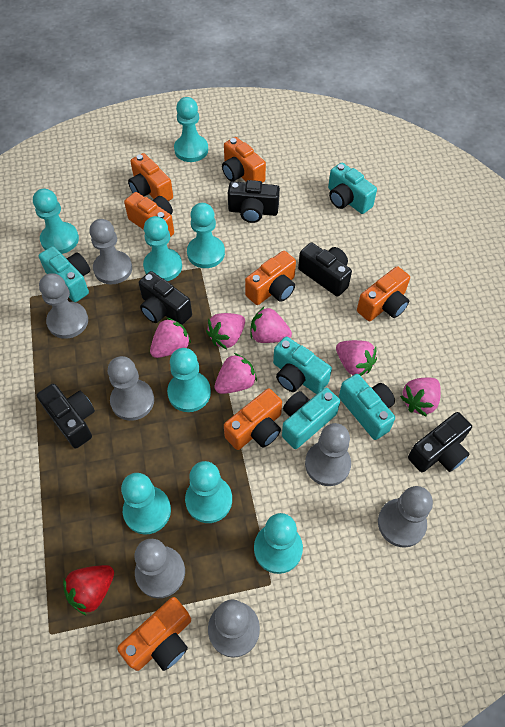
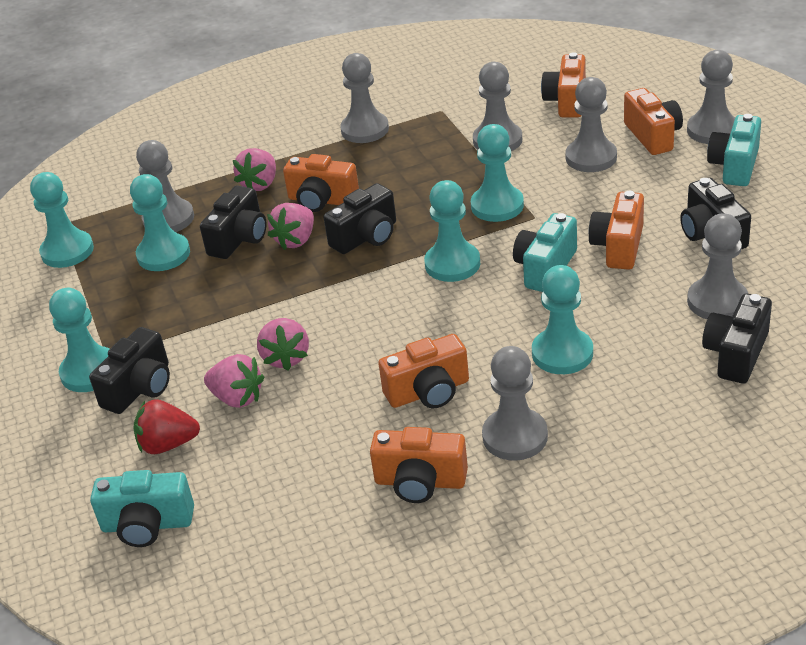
orange camera: 7 -> 6
pink strawberry: 6 -> 4
turquoise camera: 5 -> 3
turquoise pawn: 8 -> 6

